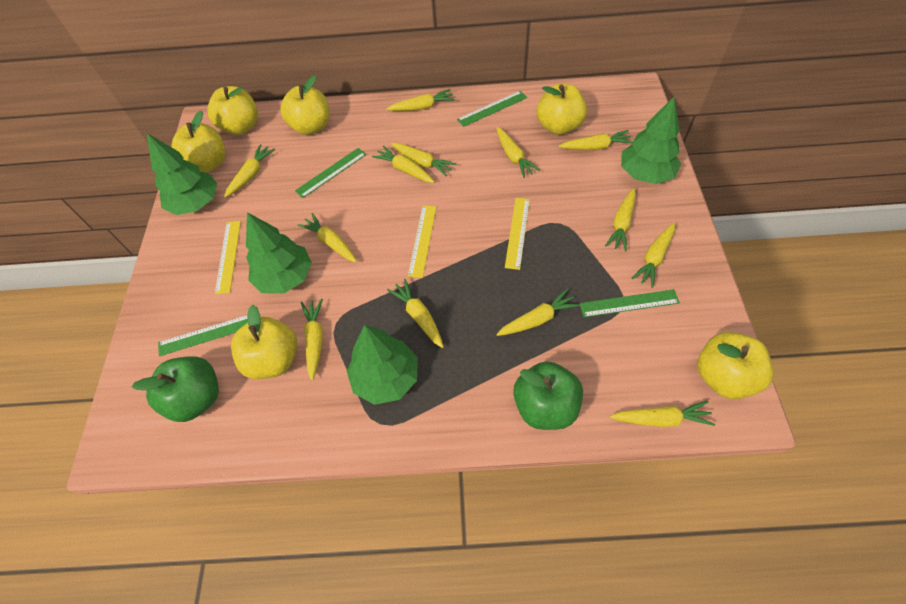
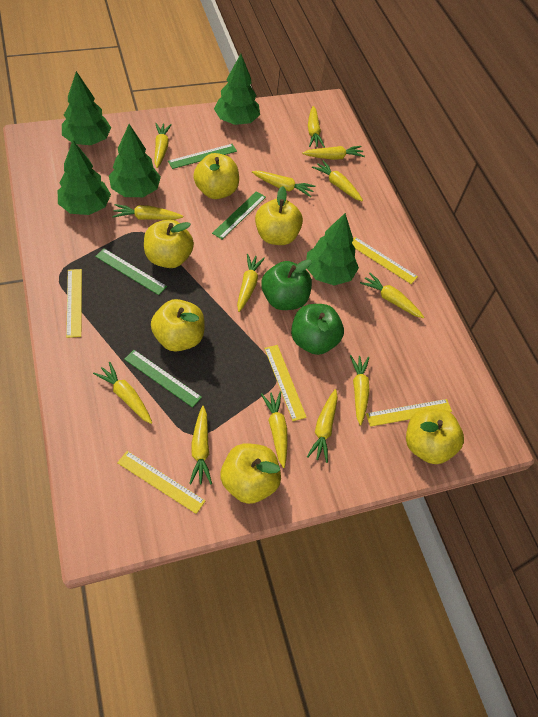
green tree: 4 -> 5
yellow ruler: 3 -> 5

